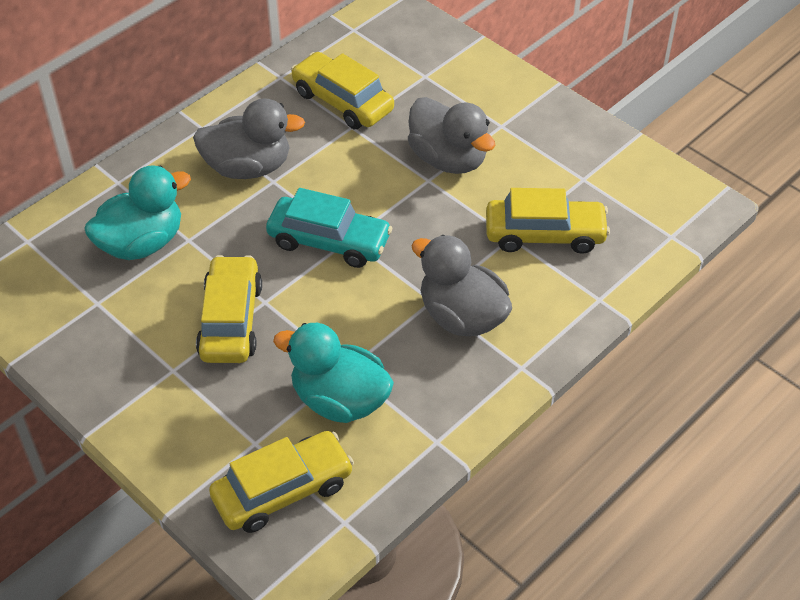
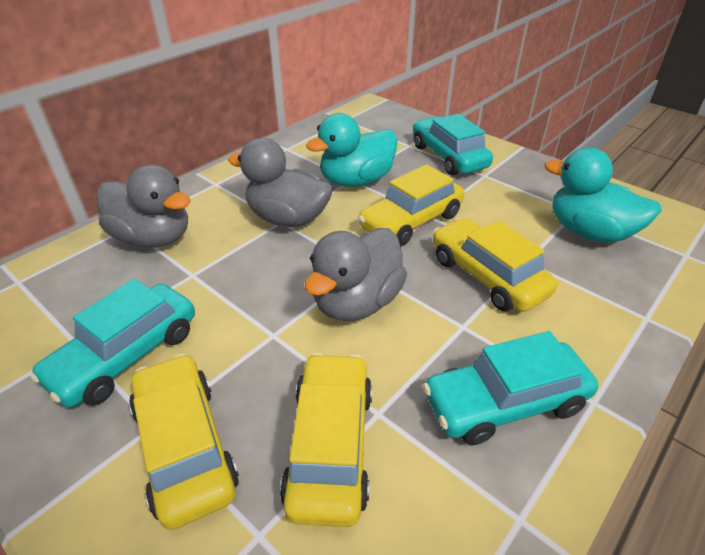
turquoise car: 1 -> 3

